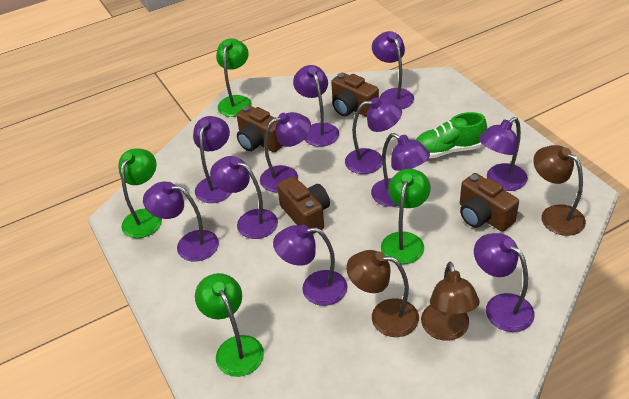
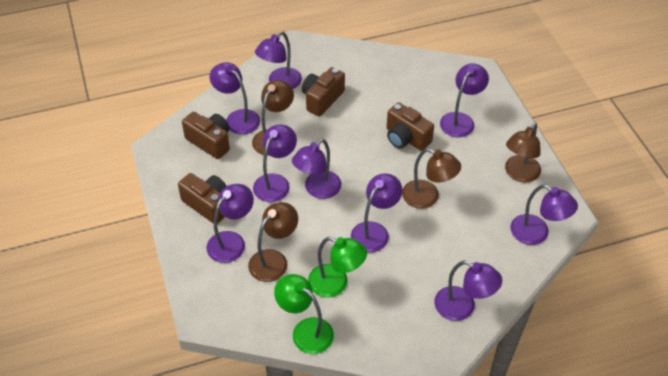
brown lamp: 3 -> 4
green lamp: 4 -> 2
green shoe: 1 -> 0
purple lamp: 11 -> 9

